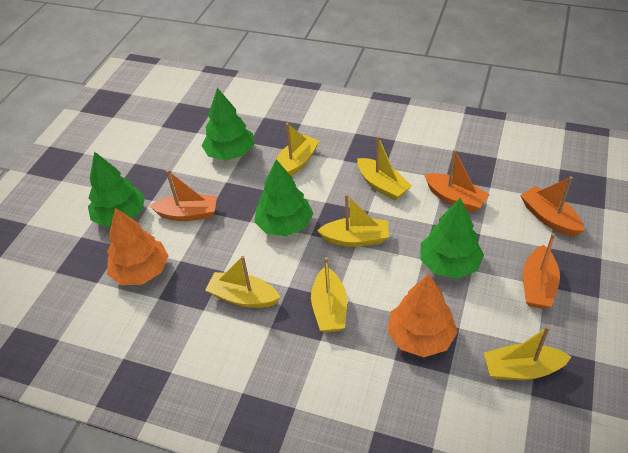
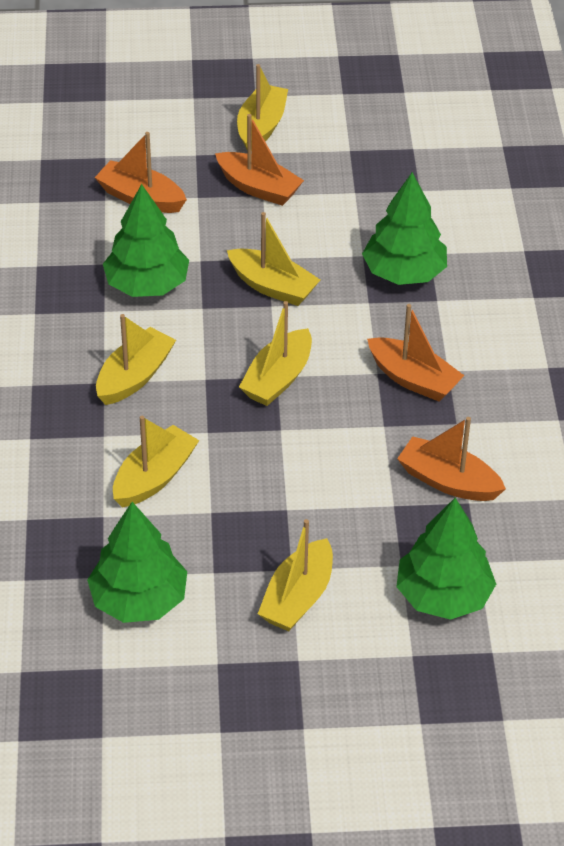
orange tree: 2 -> 0

